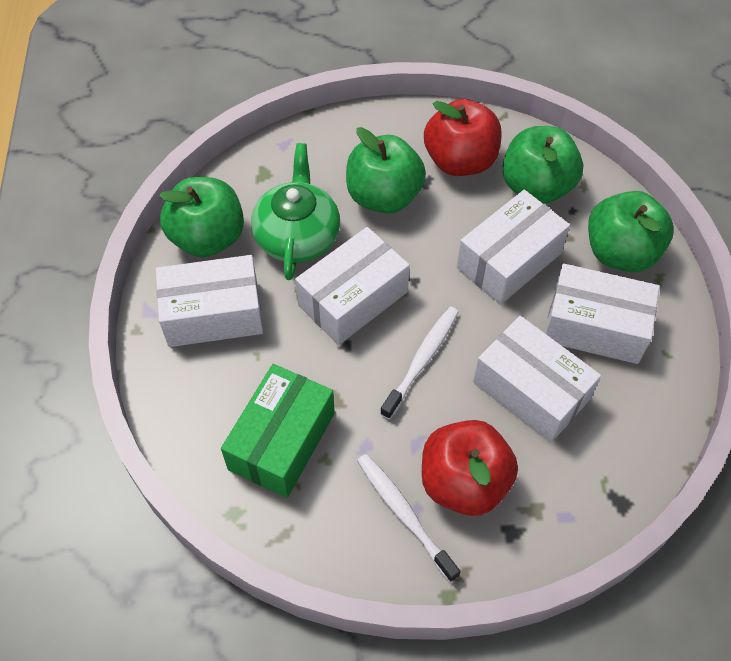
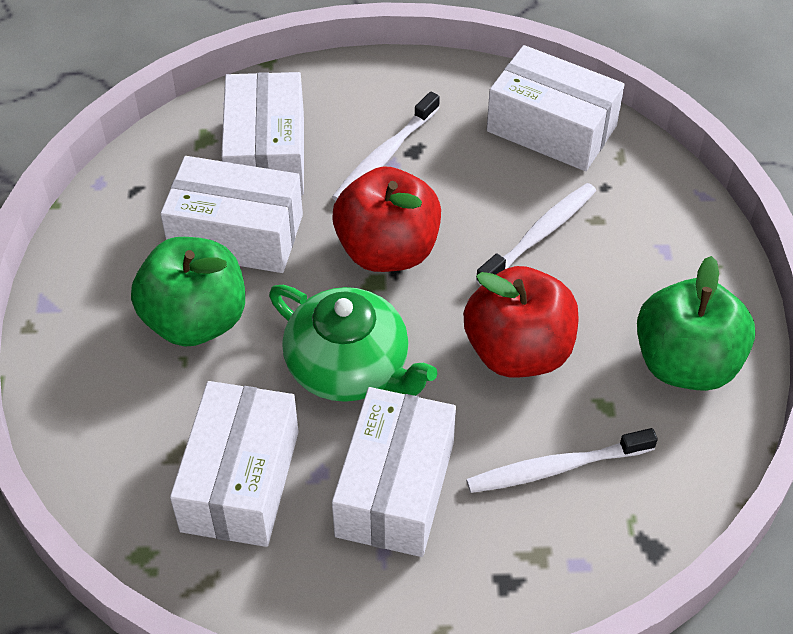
green apple: 4 -> 2
green box: 1 -> 0
white toothbrush: 2 -> 3

